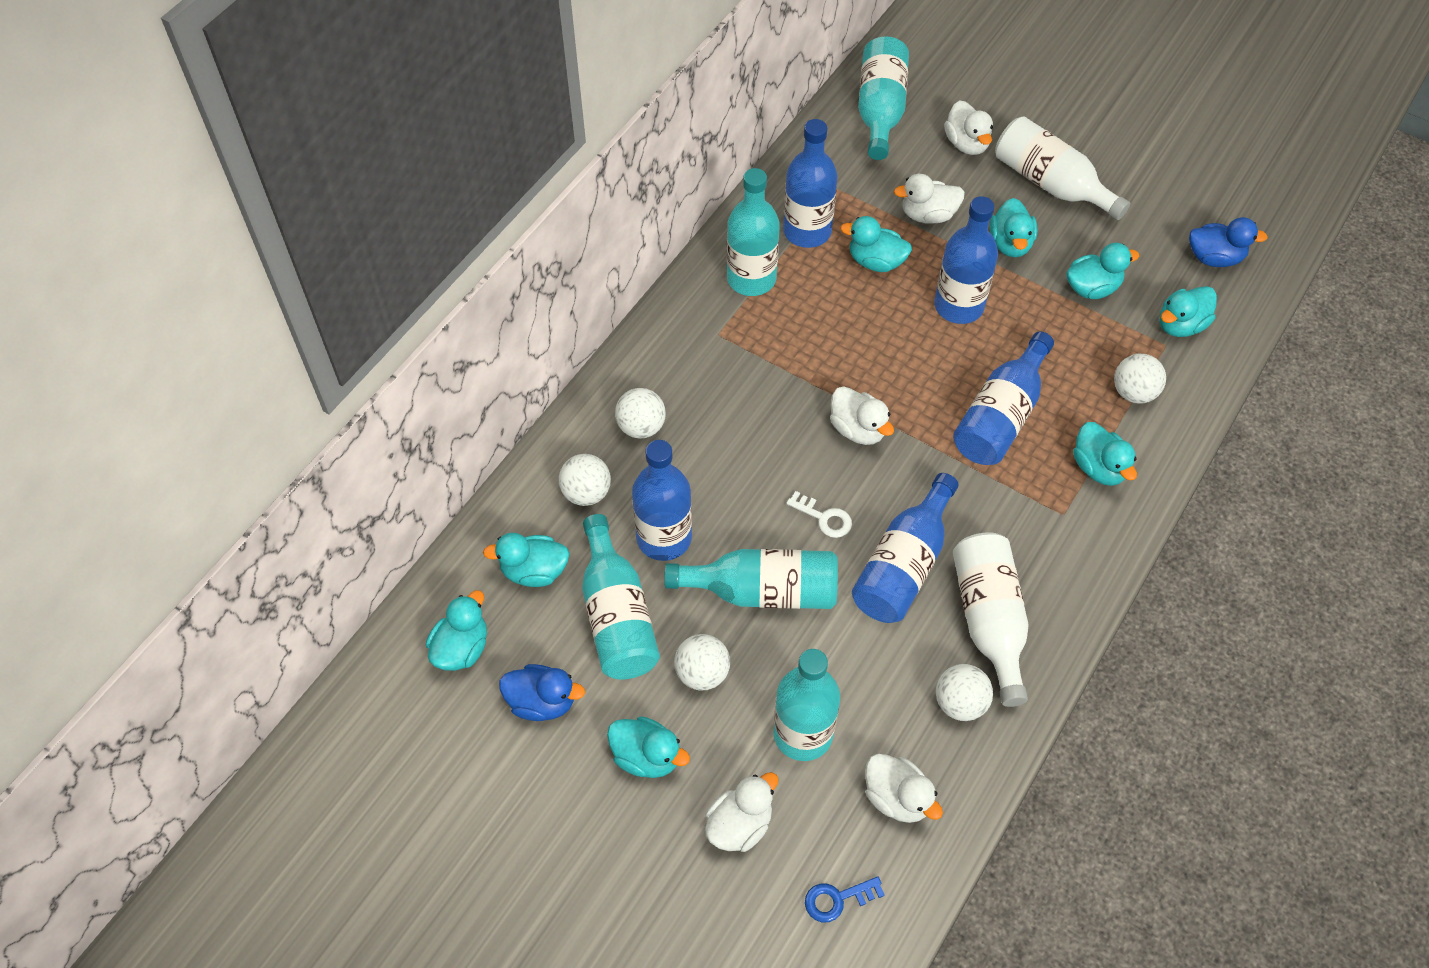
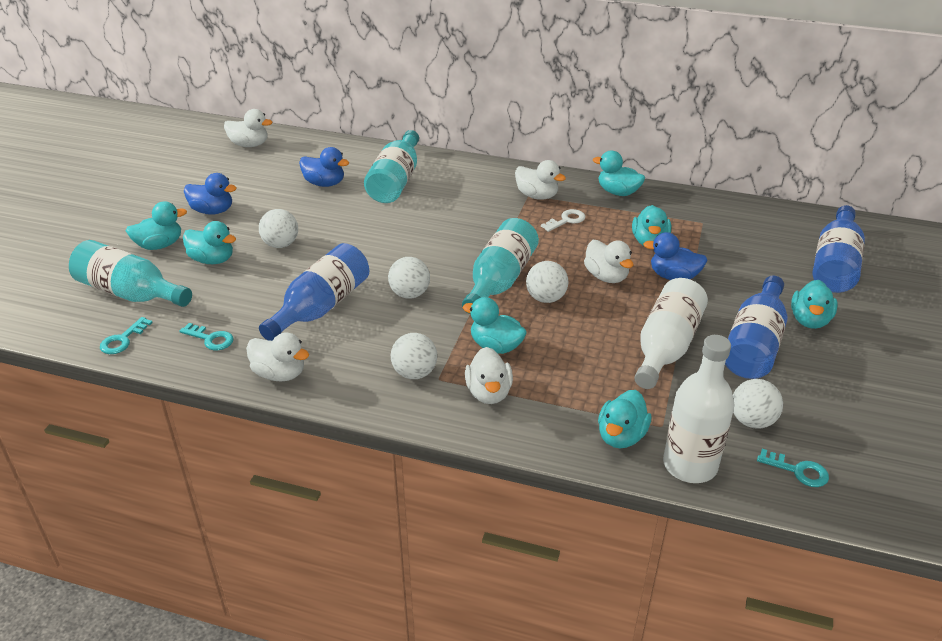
blue bottle: 5 -> 3
blue duck: 2 -> 3
blue key: 1 -> 0
turquoise bottle: 5 -> 3
turquoise duck: 8 -> 7
turquoise key: 0 -> 3

